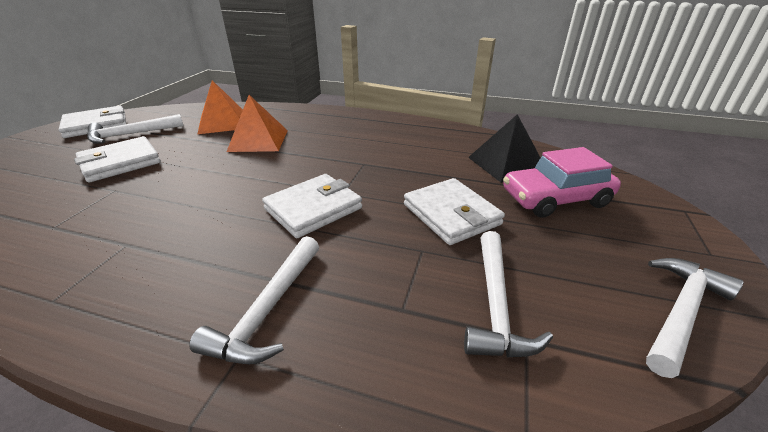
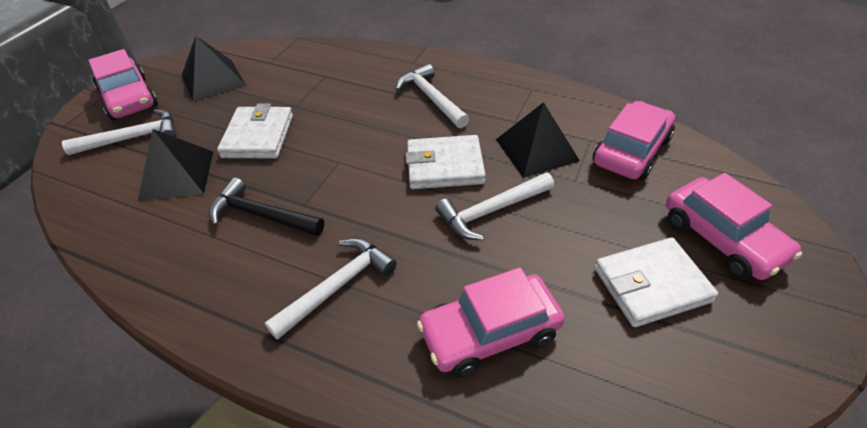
black hammer: 0 -> 1
black pyramid: 1 -> 3
orange pyramid: 2 -> 0
pink car: 1 -> 4
white wallet: 4 -> 3

